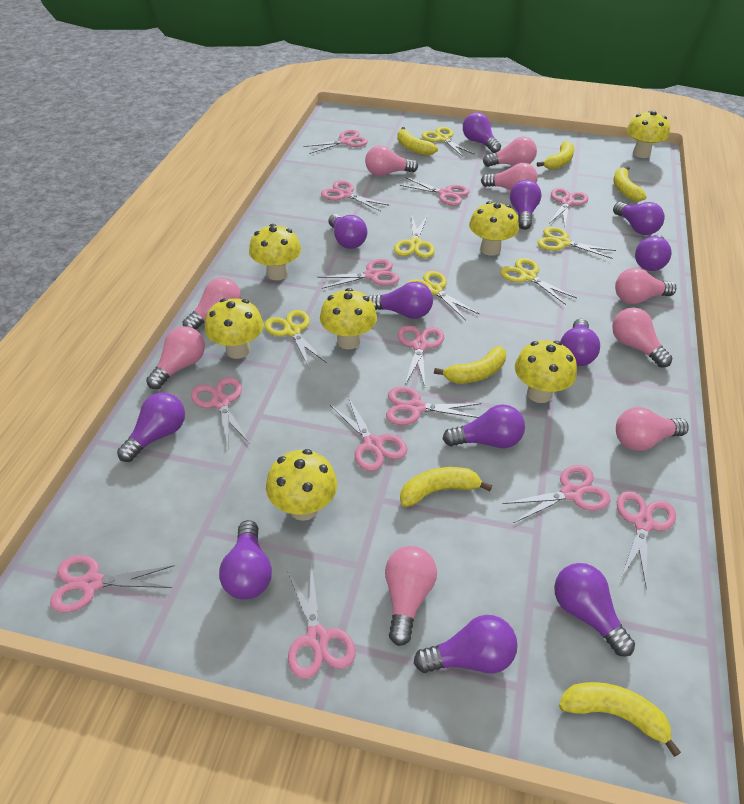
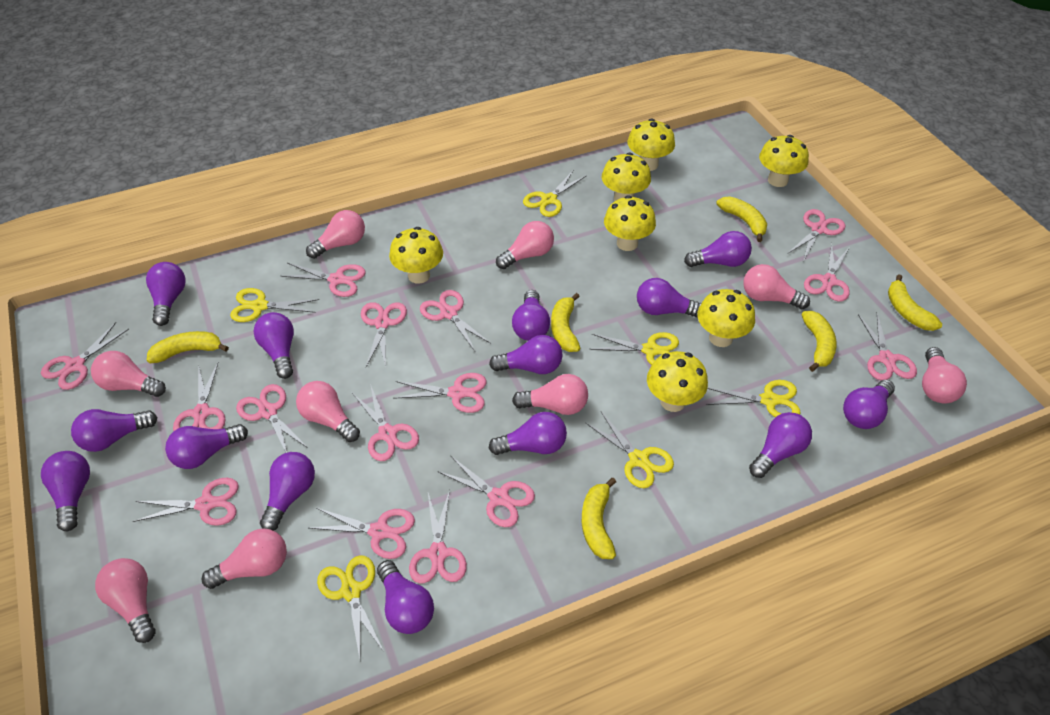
pink scissors: 13 -> 15
purple light bulb: 12 -> 14

